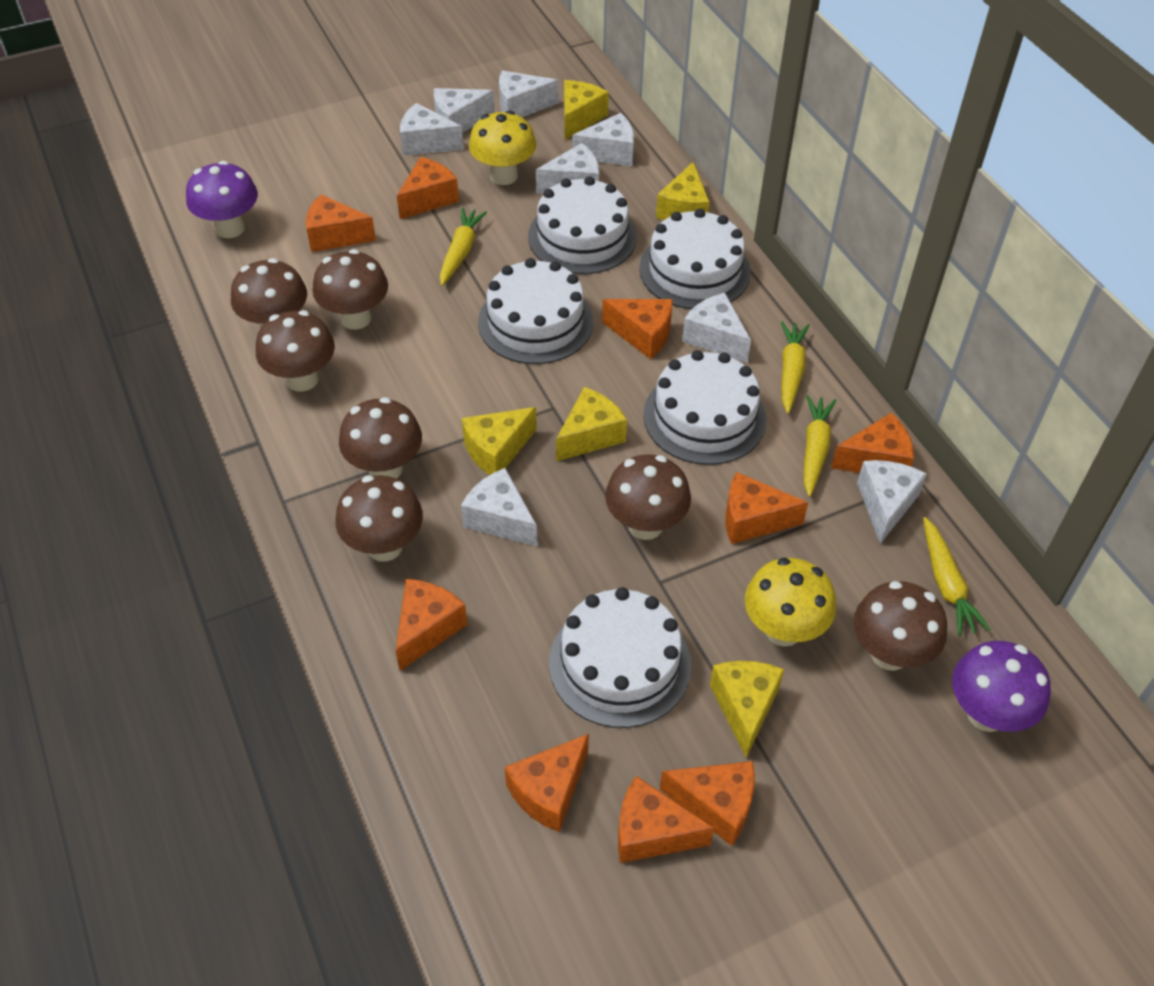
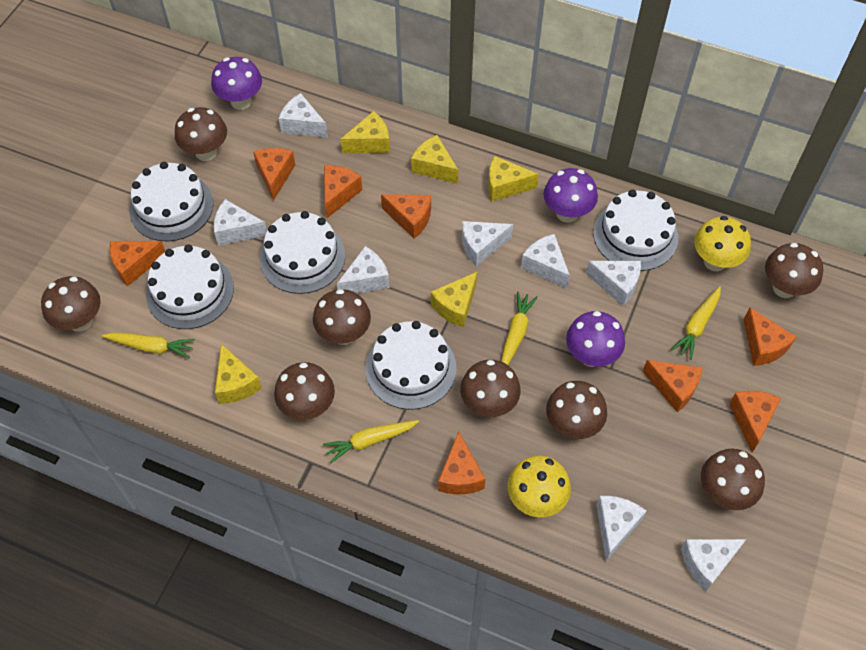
brown mushroom: 7 -> 8
orange cheese: 9 -> 8
purple mushroom: 2 -> 3

